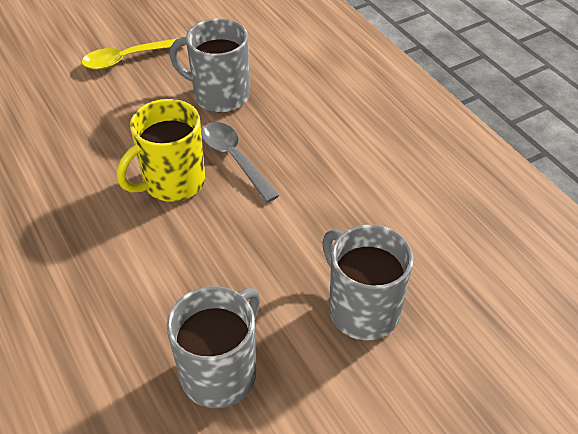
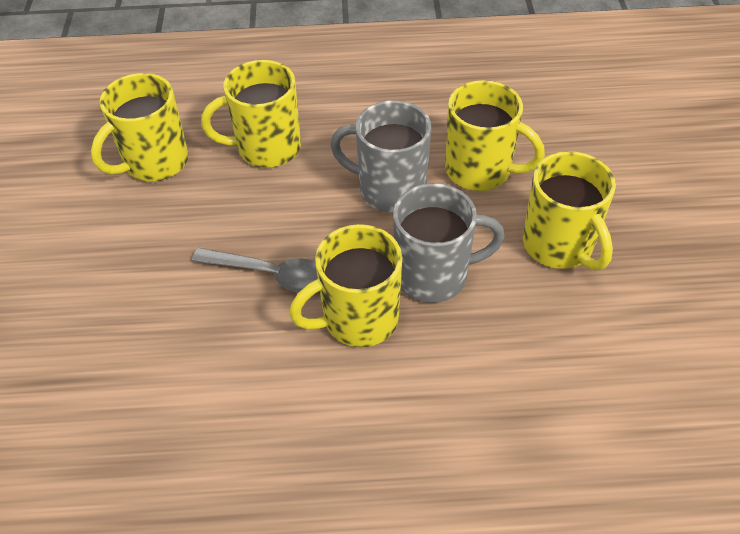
grey mug: 3 -> 2
yellow mug: 1 -> 5
yellow spoon: 1 -> 0

